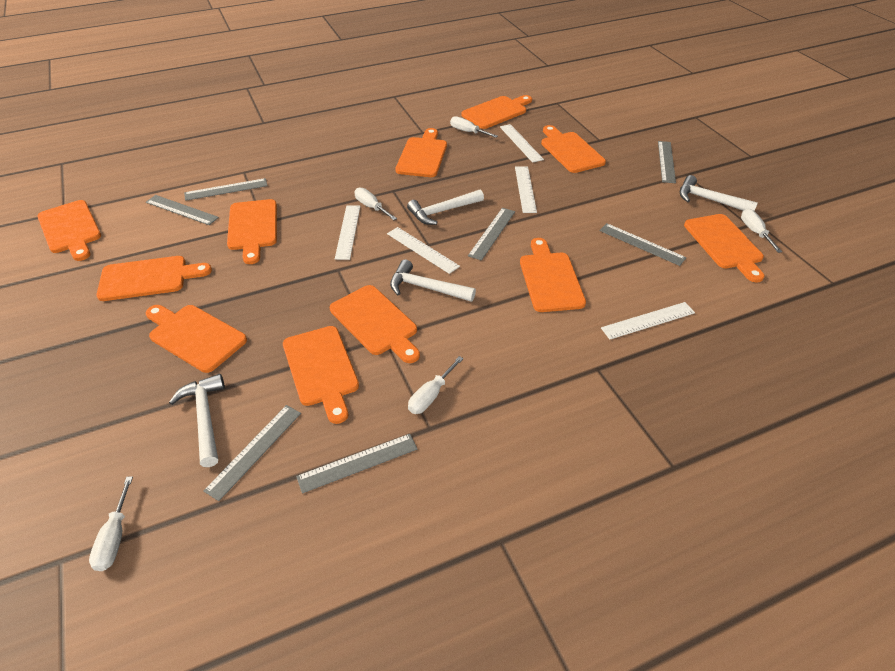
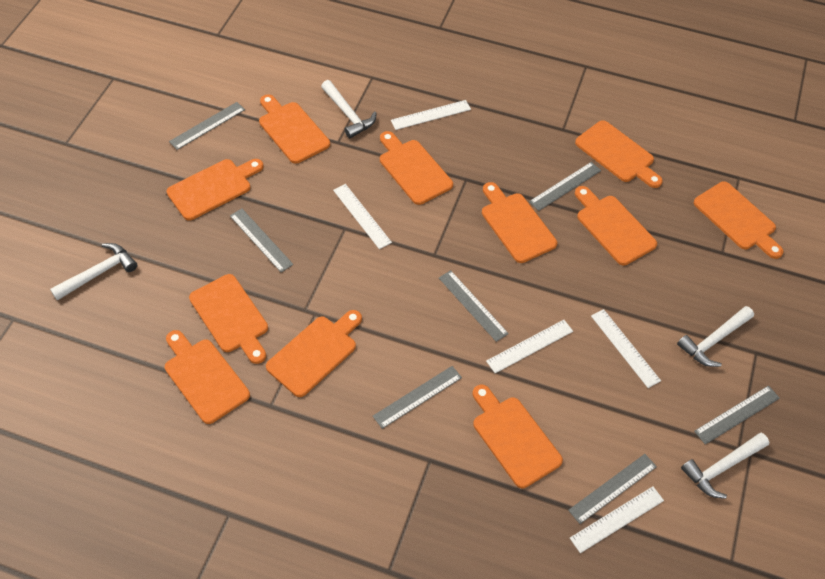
white screwdriver: 5 -> 0

